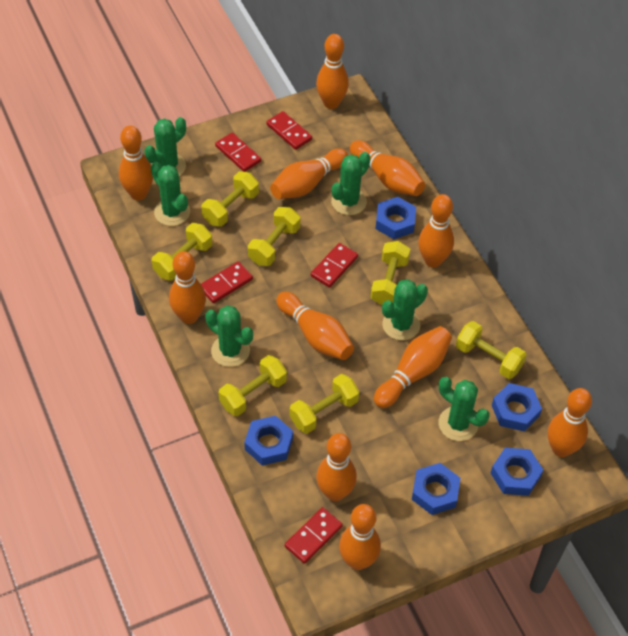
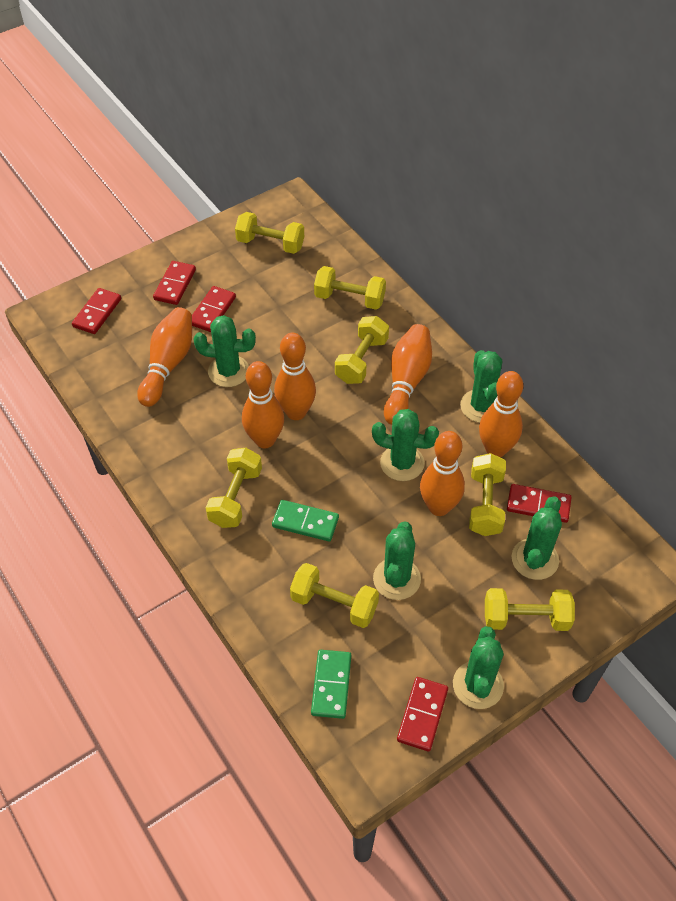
blue nut: 5 -> 0
green domino: 0 -> 2
orange bowling pin: 11 -> 6

